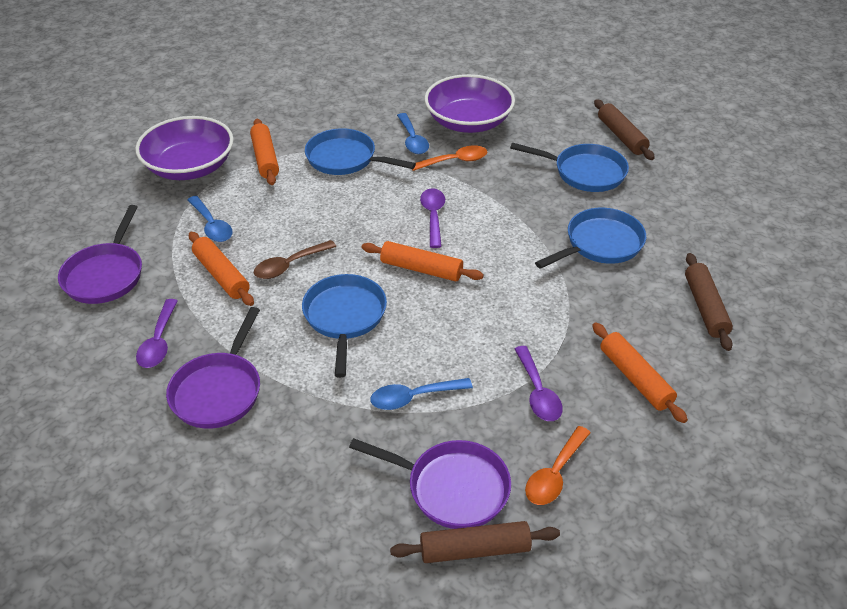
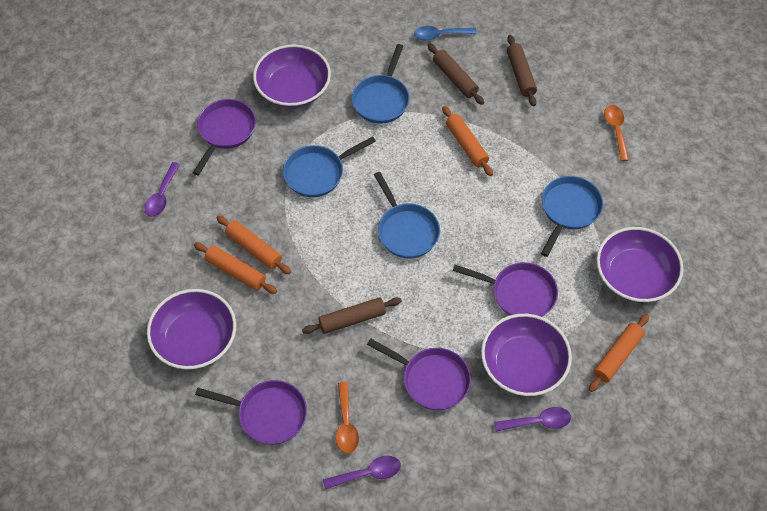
blue spoon: 3 -> 1
brown spoon: 1 -> 0
purple bowl: 2 -> 4
purple pan: 3 -> 4

